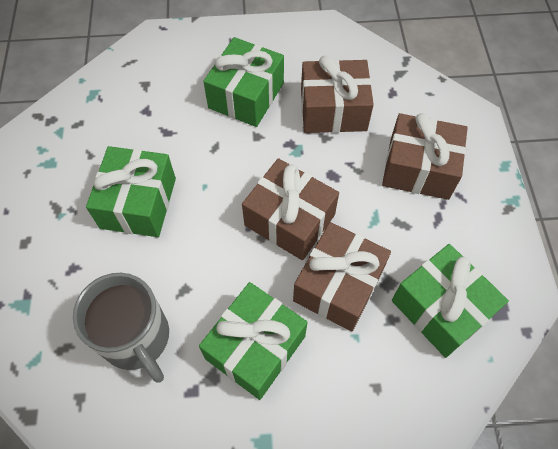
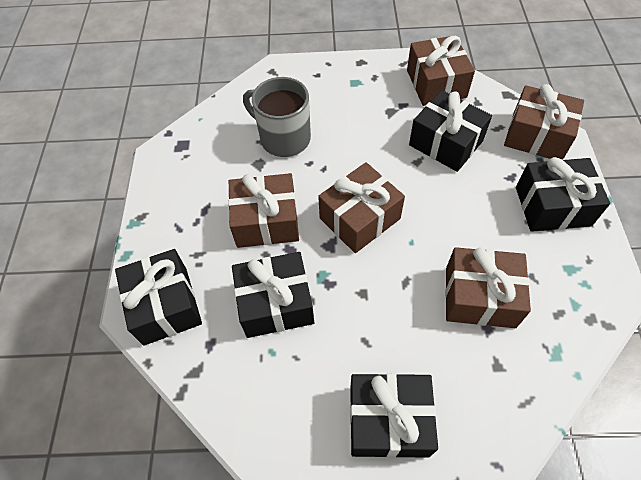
black gift: 0 -> 5
brown gift: 4 -> 5
green gift: 4 -> 0

